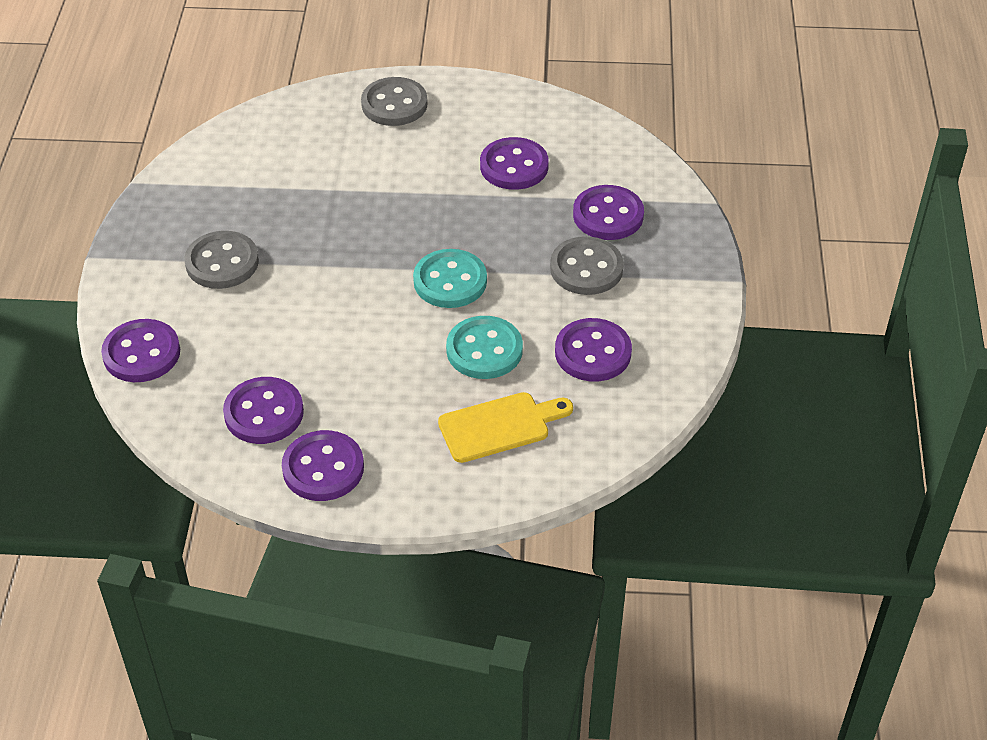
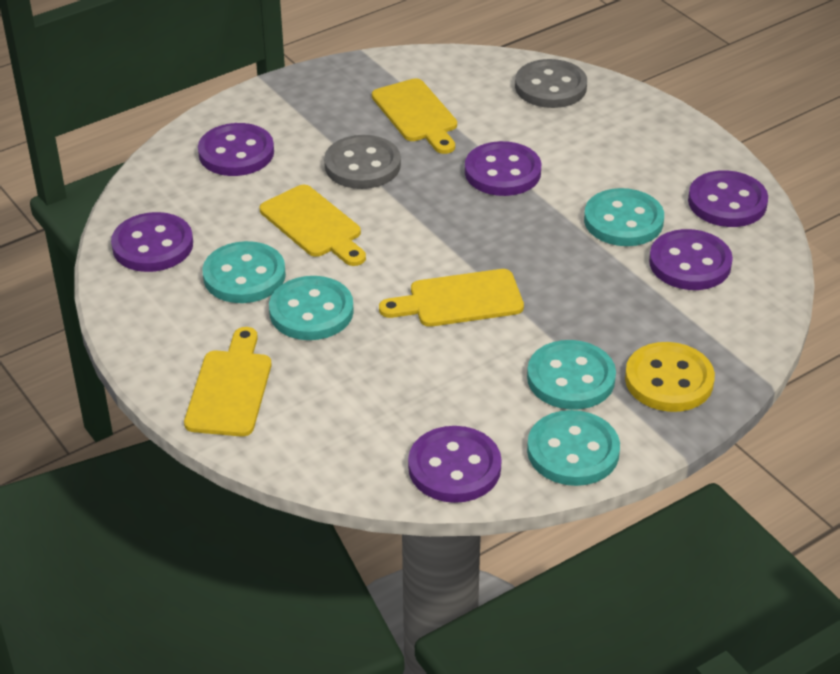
grey button: 3 -> 2
turquoise button: 2 -> 5
yellow button: 0 -> 1
yellow cutting board: 1 -> 4

